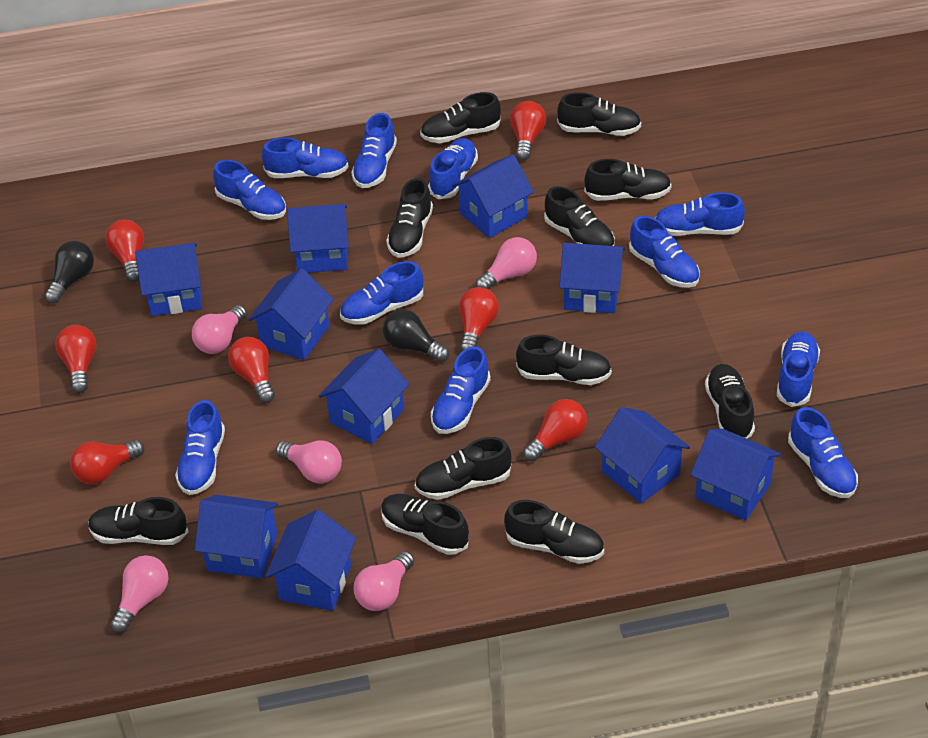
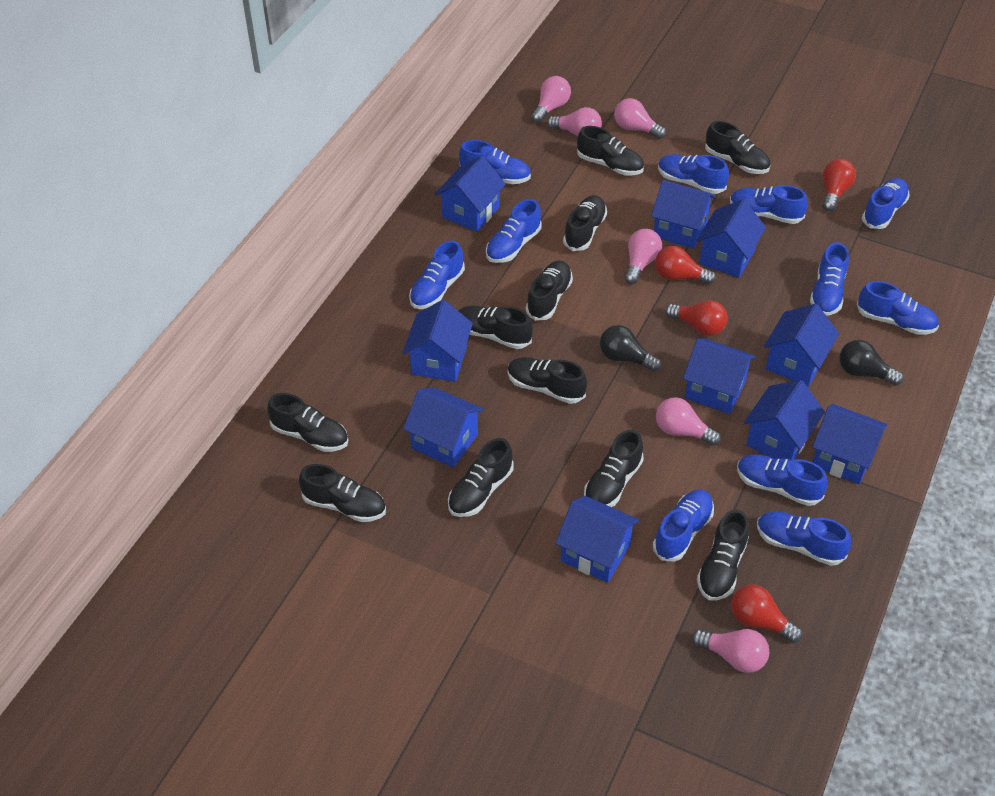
pink light bulb: 5 -> 6
red light bulb: 7 -> 4

